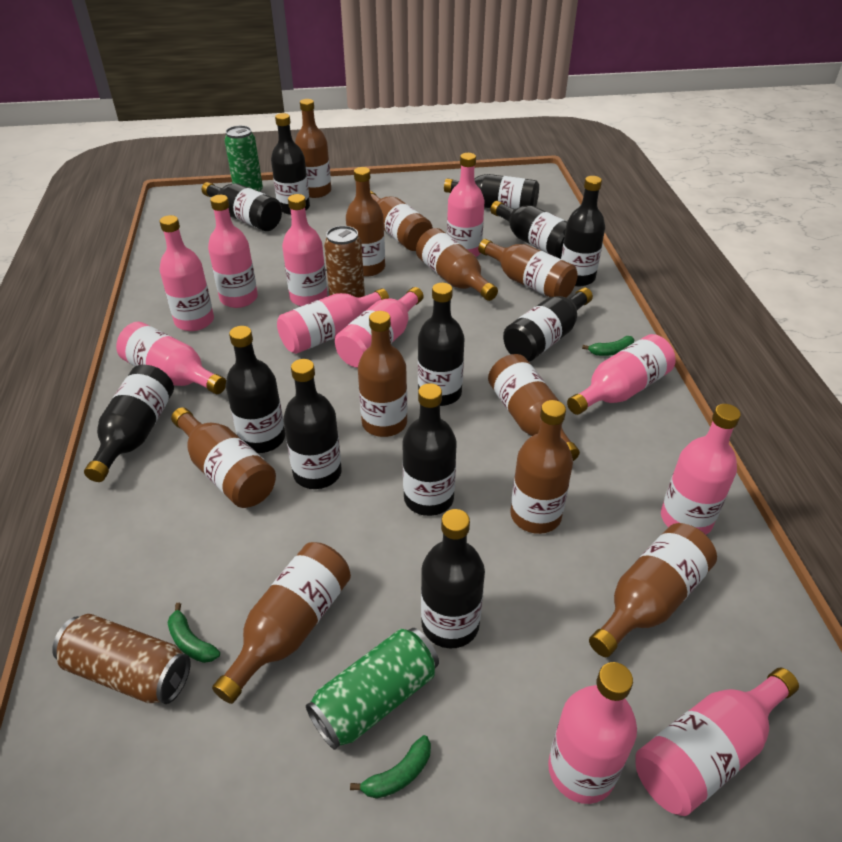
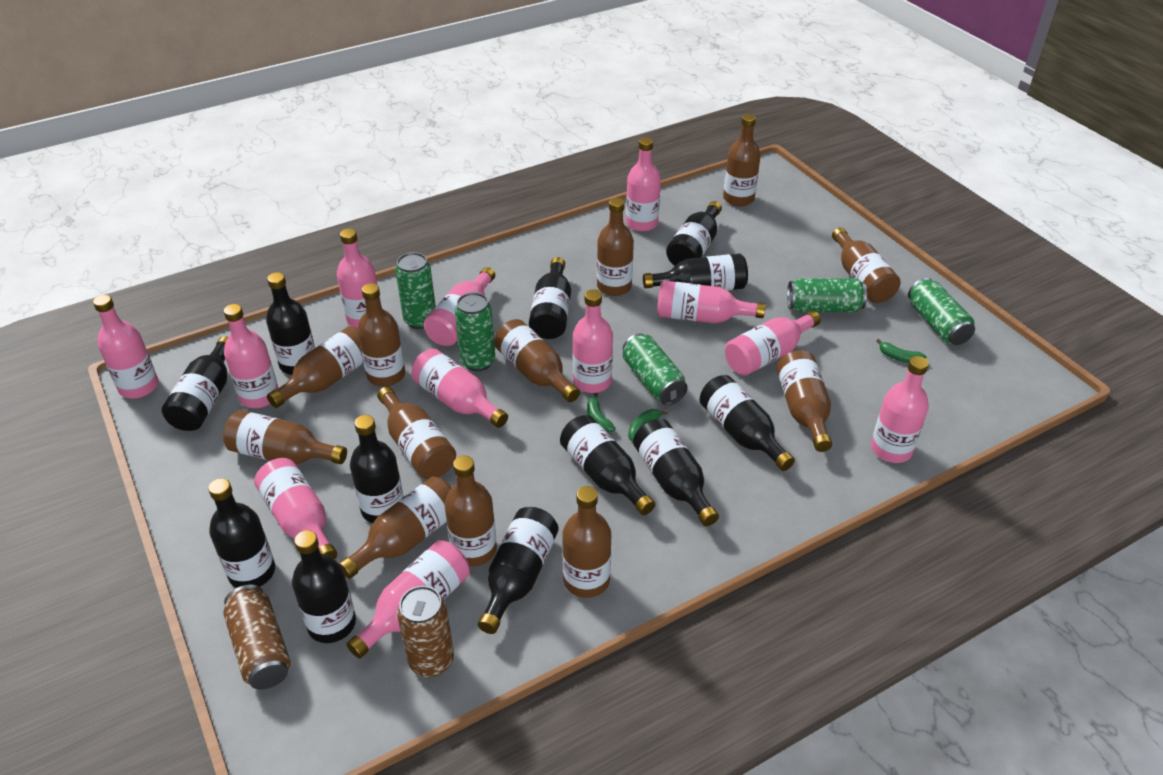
brown bottle: 11 -> 12
green can: 2 -> 5
pink bottle: 11 -> 12

